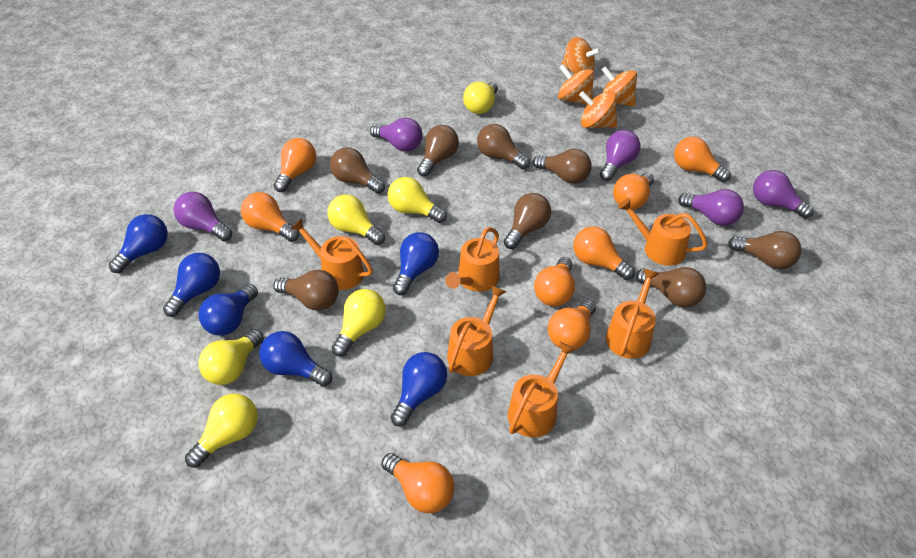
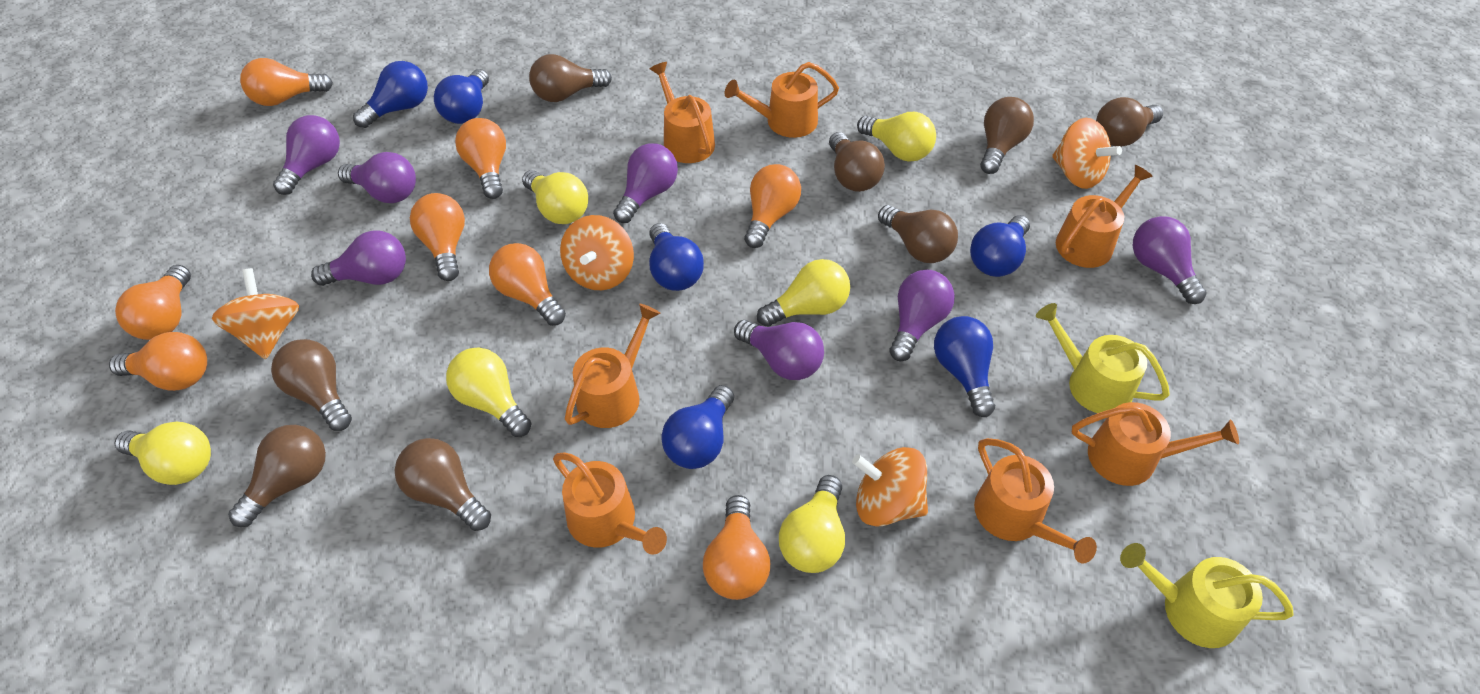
orange watering can: 6 -> 7
purple light bulb: 5 -> 7
yellow watering can: 0 -> 2

